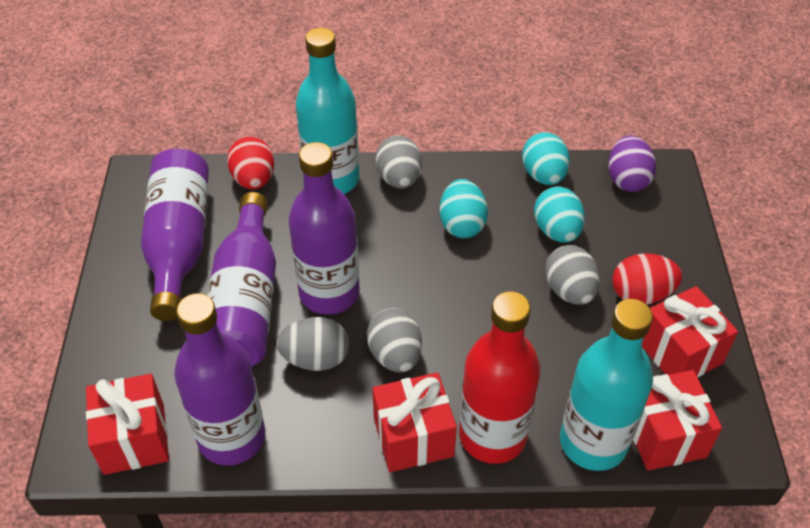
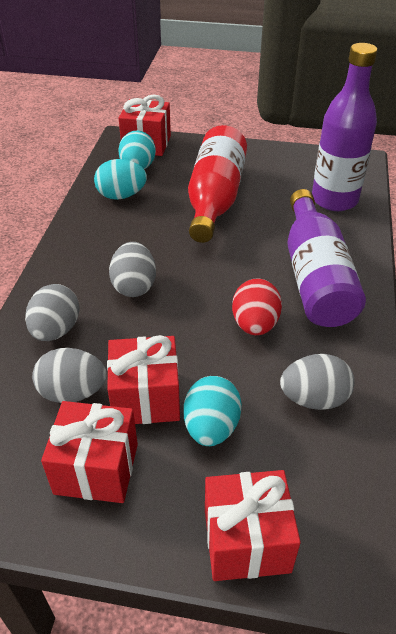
purple bottle: 4 -> 2
purple egg: 1 -> 0
red egg: 2 -> 1
turquoise bottle: 2 -> 0

